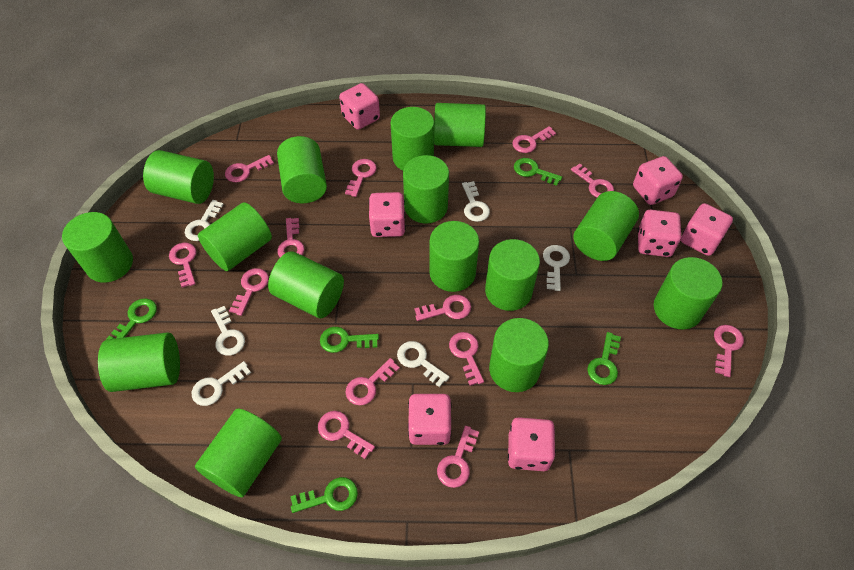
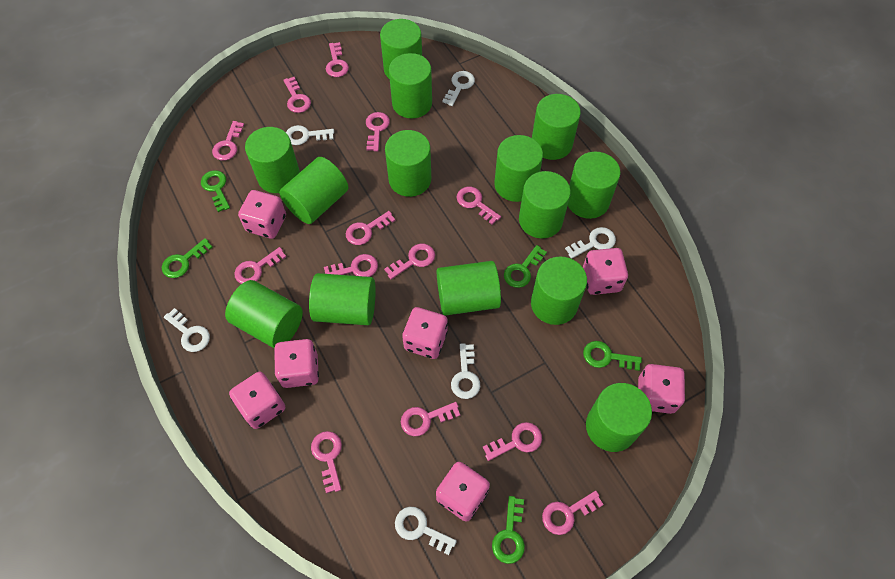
green cylinder: 15 -> 14

